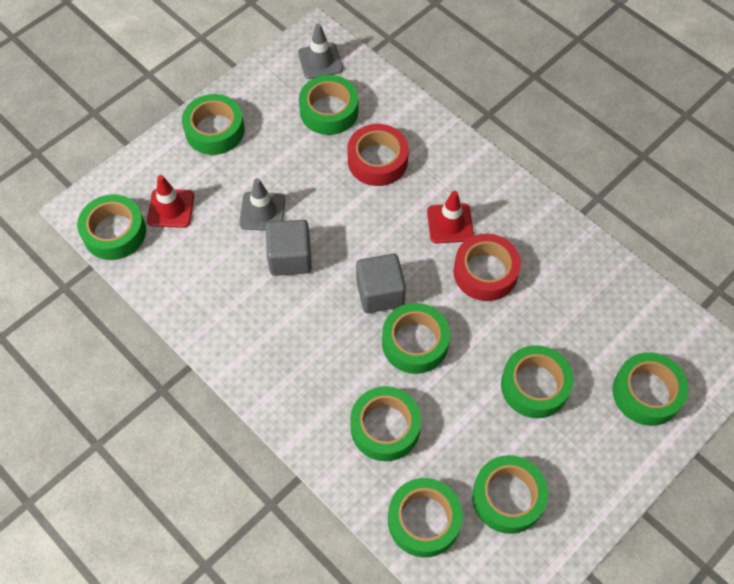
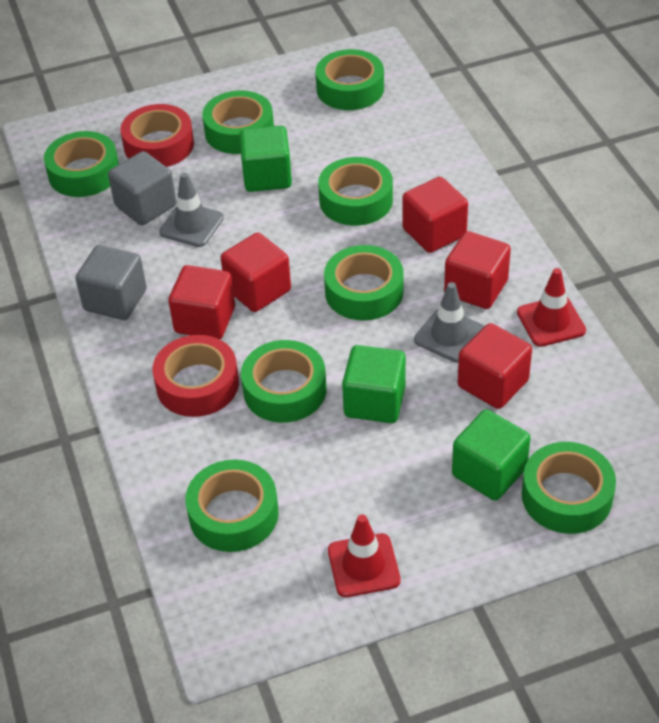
green cube: 0 -> 3
green tape: 9 -> 8
red cube: 0 -> 5

